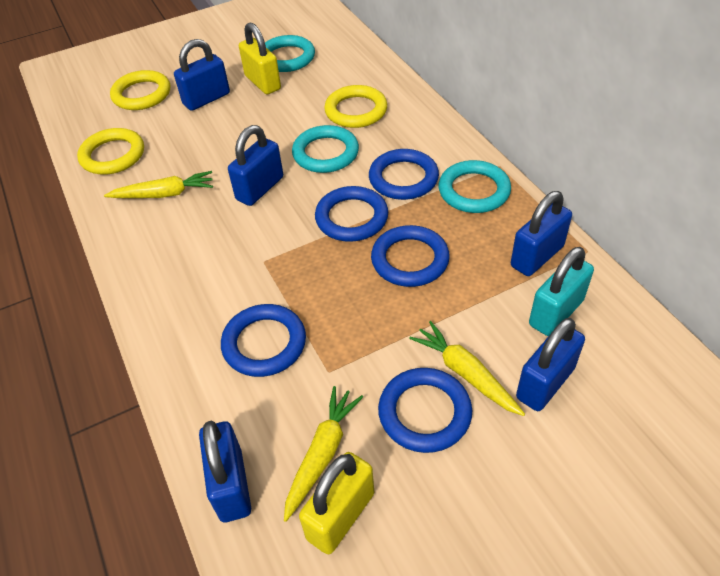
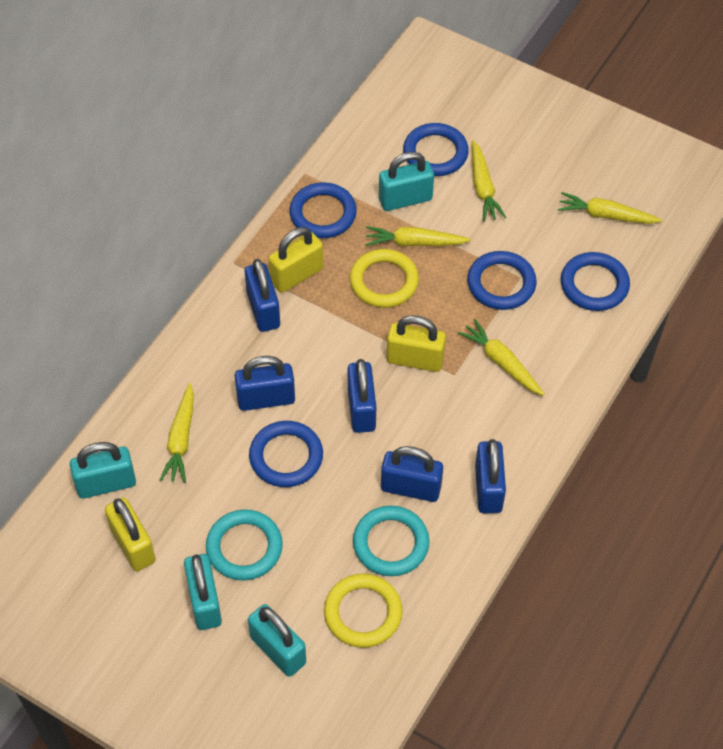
turquoise padlock: 1 -> 4
turquoise ring: 3 -> 2
yellow carrot: 3 -> 5
yellow padlock: 2 -> 3
yellow ring: 3 -> 2

